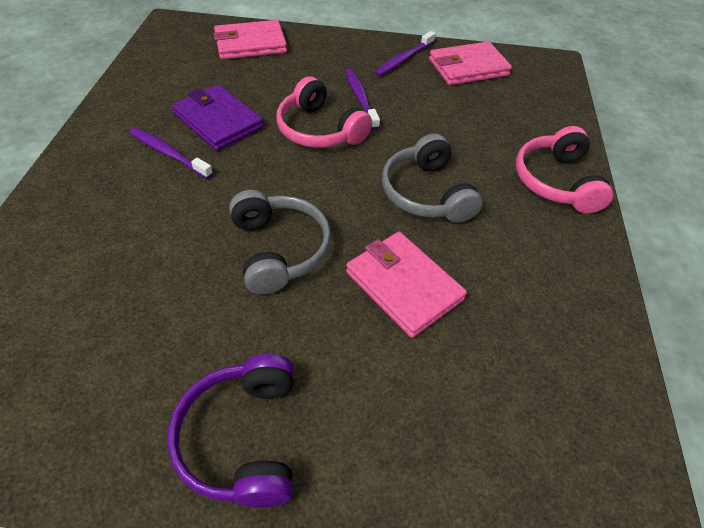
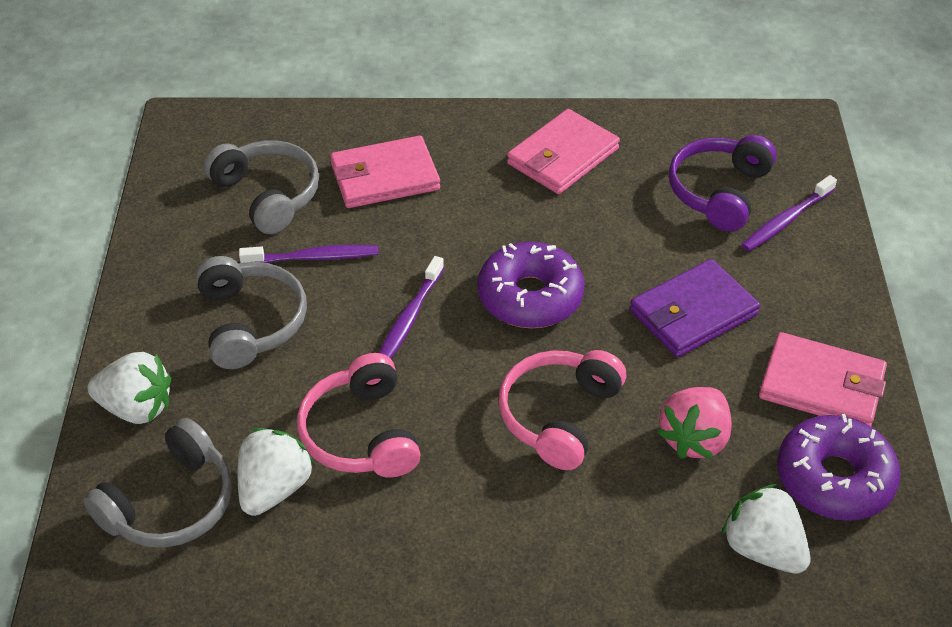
grey headphones: 2 -> 3
pink strawberry: 0 -> 1
purple donut: 0 -> 2
white strawberry: 0 -> 3

